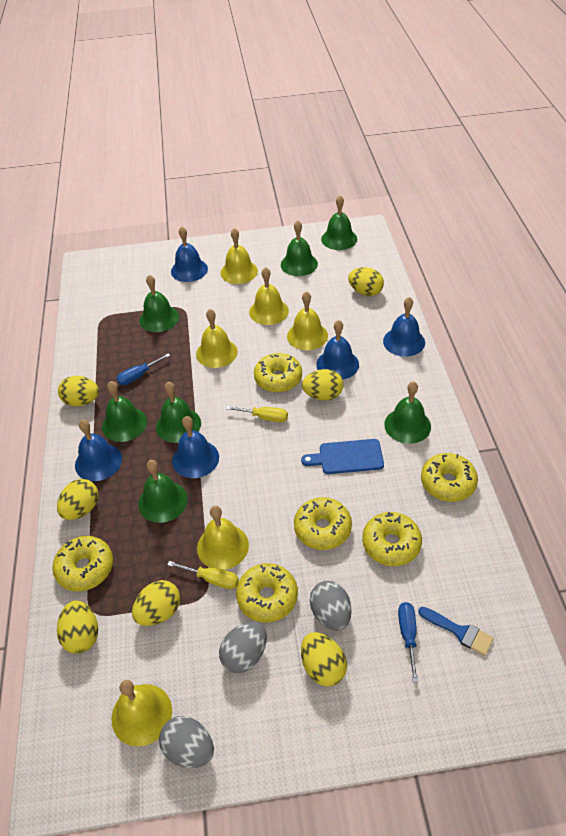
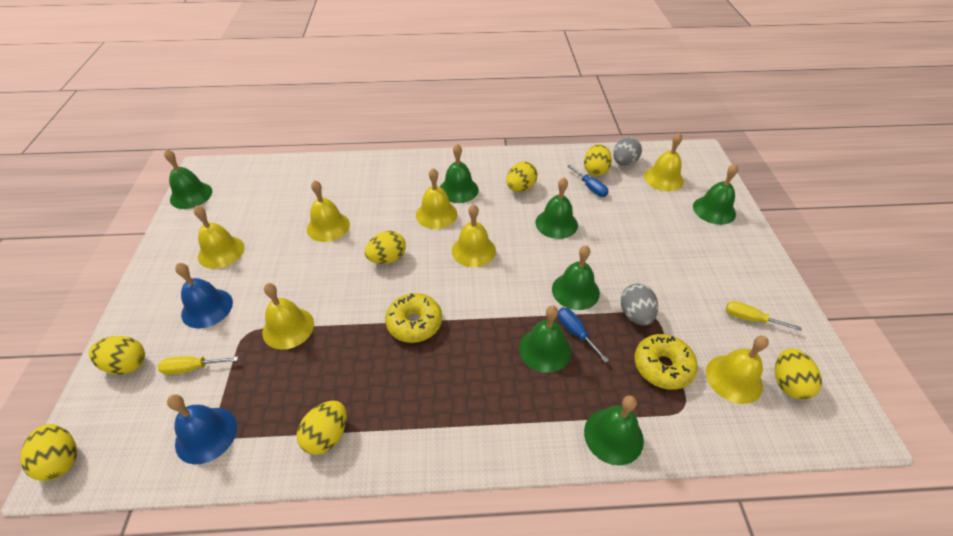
blue bell: 5 -> 2
blue brush: 1 -> 0
blue cutting board: 1 -> 0
grey egg: 3 -> 2
yellow bell: 6 -> 7
yellow donut: 6 -> 2

